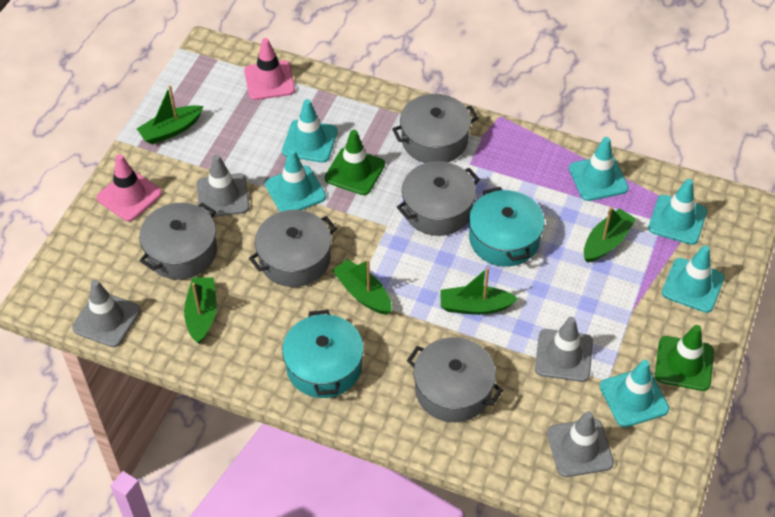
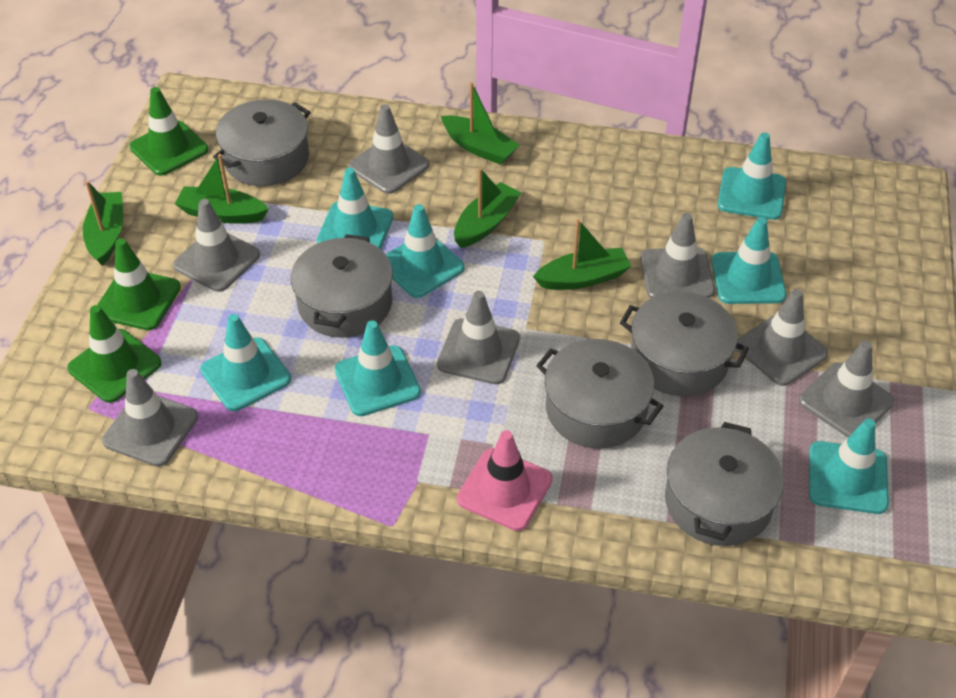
green traffic cone: 2 -> 3
grey traffic cone: 4 -> 7
pink traffic cone: 2 -> 1
turquoise pot: 2 -> 0
turquoise traffic cone: 6 -> 7

